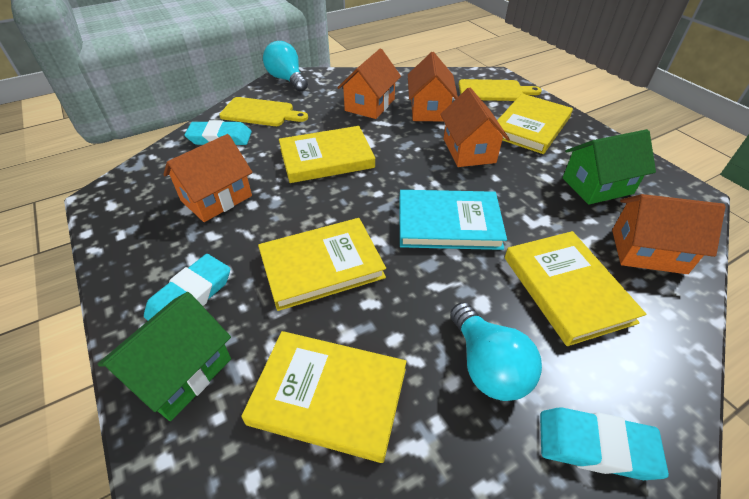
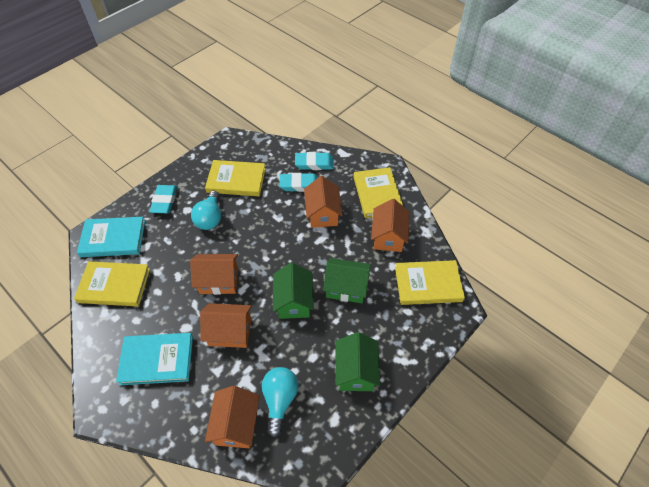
green house: 2 -> 3
turquoise book: 1 -> 2
yellow book: 5 -> 4
yellow cutting board: 2 -> 0

